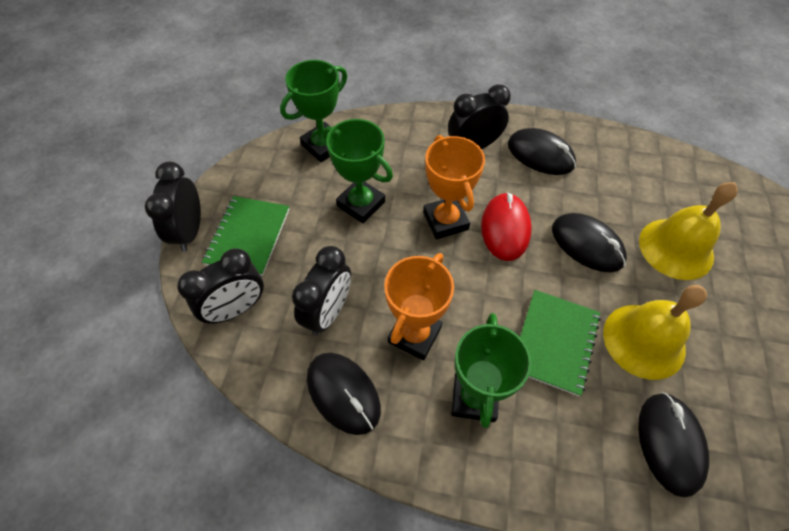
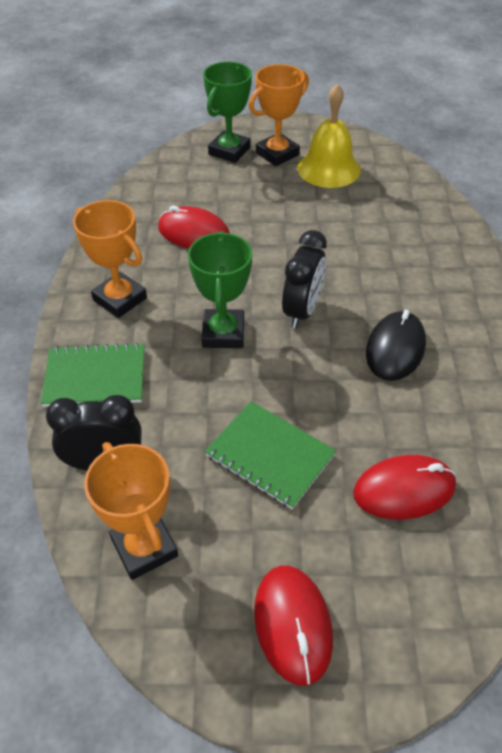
black clock: 4 -> 2
black mouse: 4 -> 1
green trophy: 3 -> 2
orange trophy: 2 -> 3
red mouse: 1 -> 3
yellow bell: 2 -> 1

